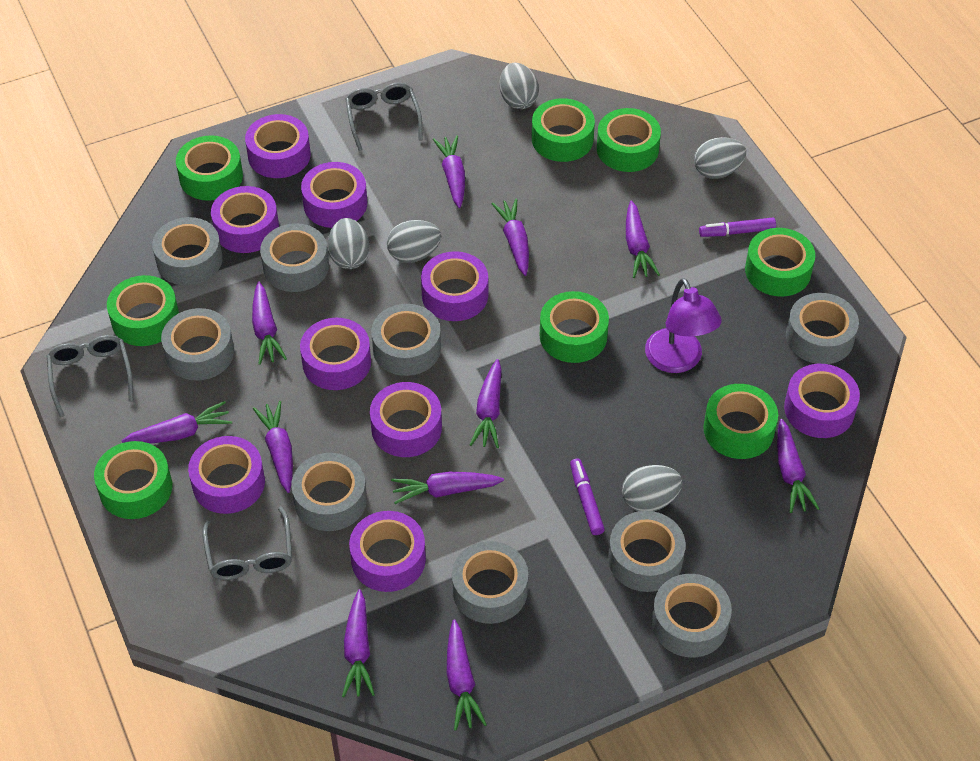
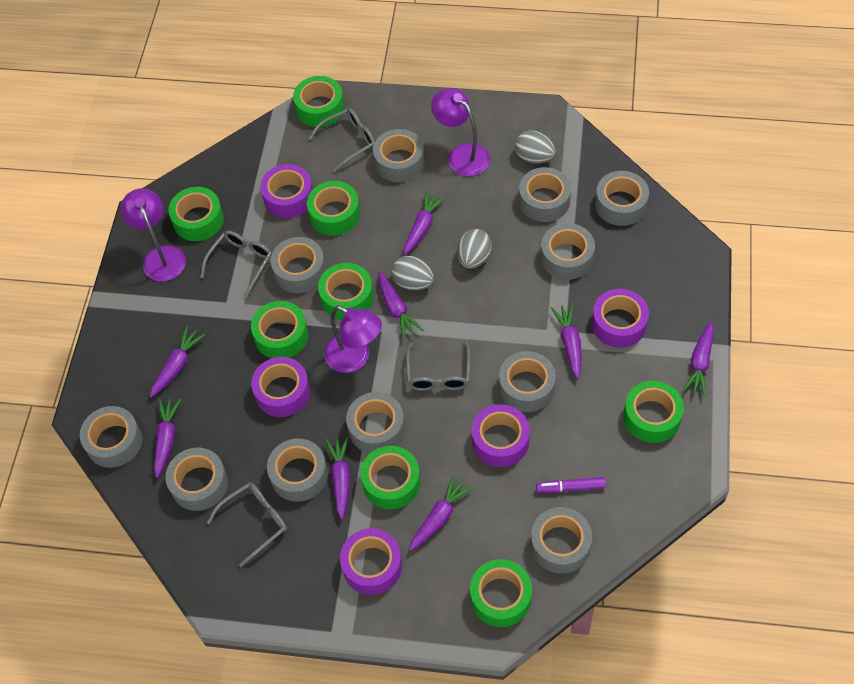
grey egg: 5 -> 3
grey glasses: 3 -> 4
grey tape: 9 -> 11
purple carrot: 11 -> 8
purple lamp: 1 -> 3
purple marker: 2 -> 1
purple tape: 9 -> 5

